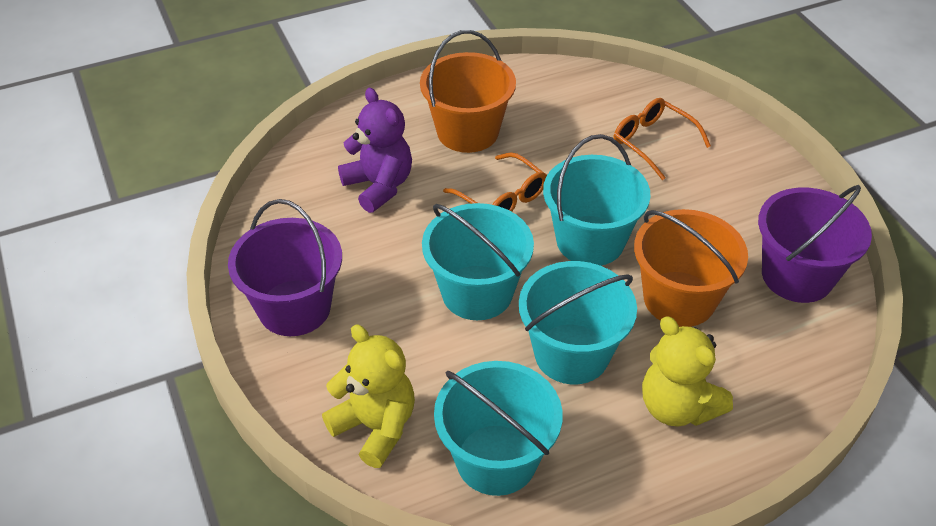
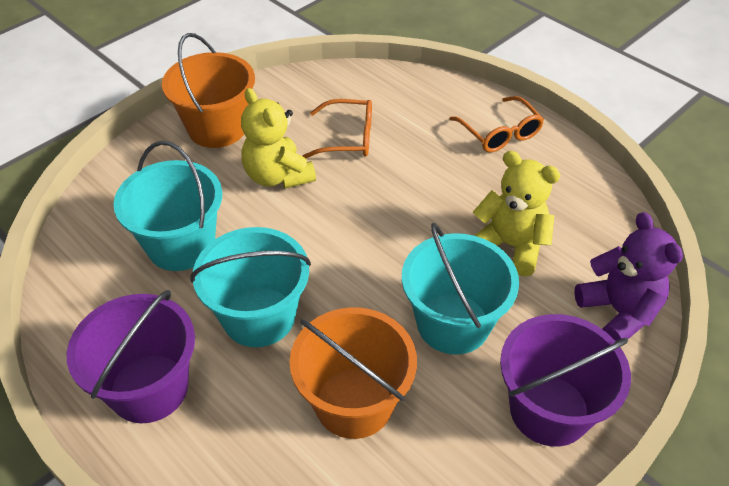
turquoise bucket: 4 -> 3

